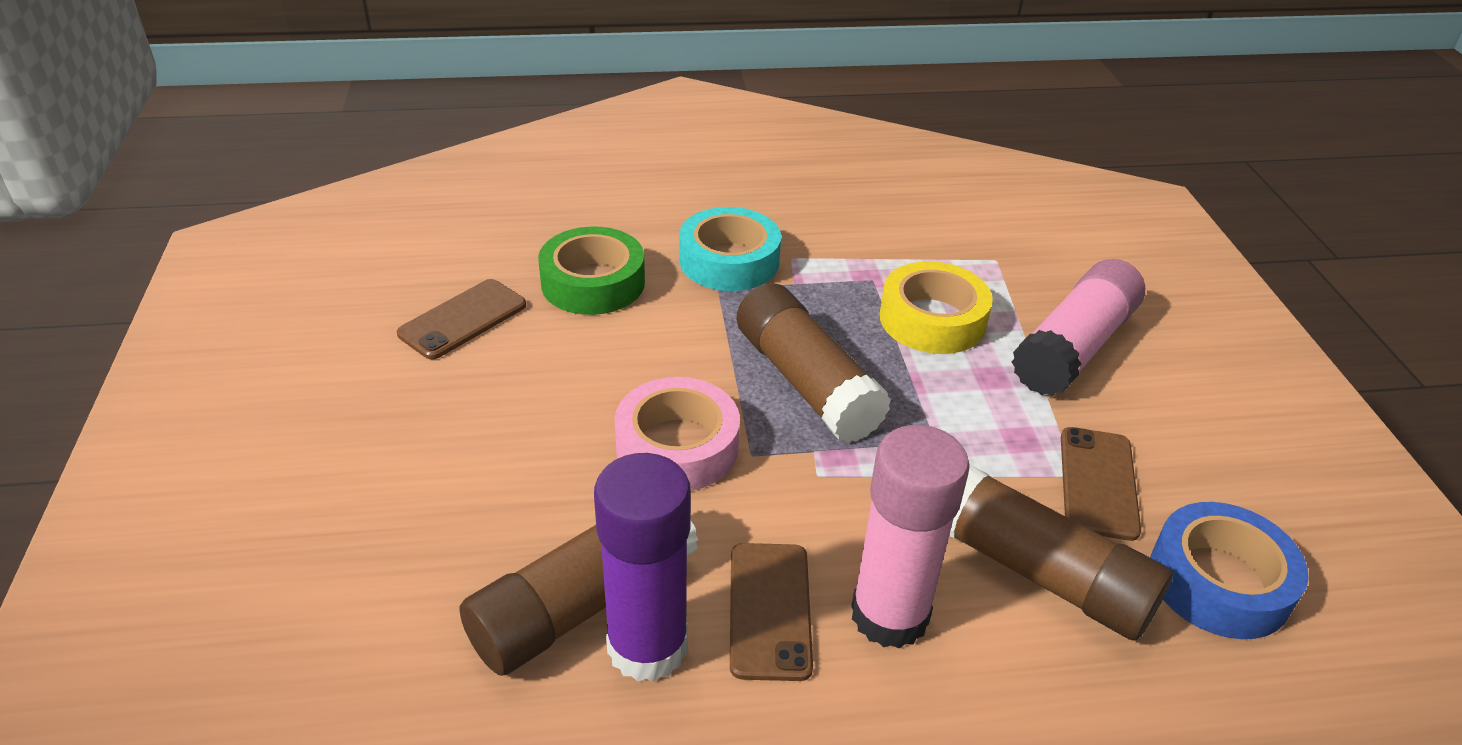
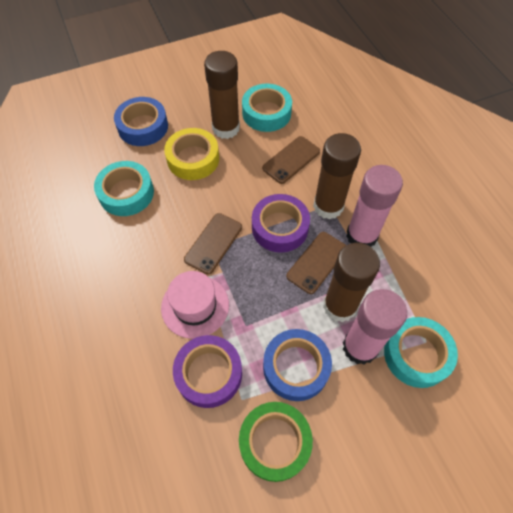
blue tape: 1 -> 2
pink hat: 0 -> 1
pink tape: 1 -> 0
purple glue stick: 1 -> 0
purple tape: 0 -> 2
turquoise tape: 1 -> 3

